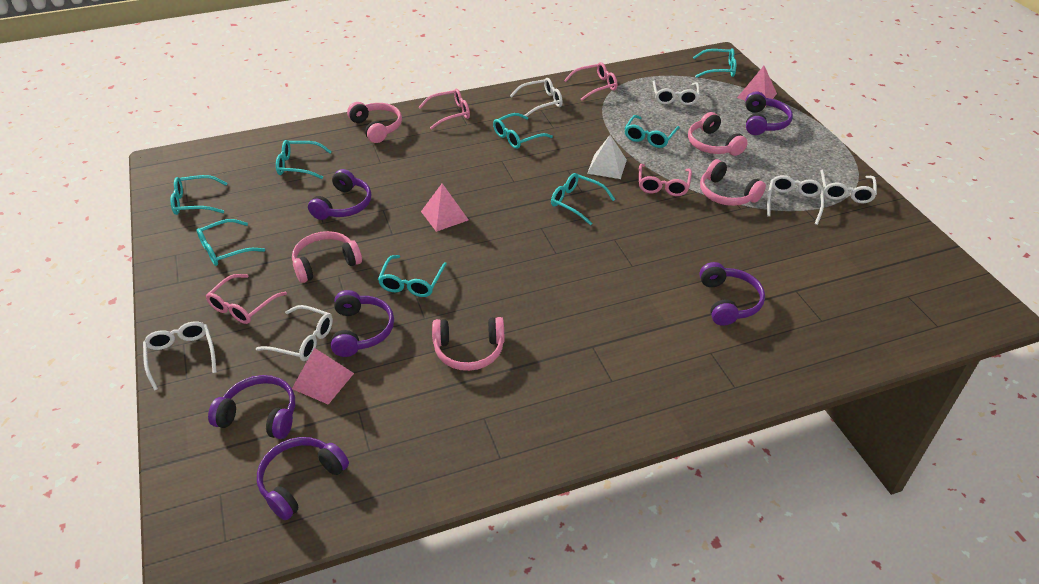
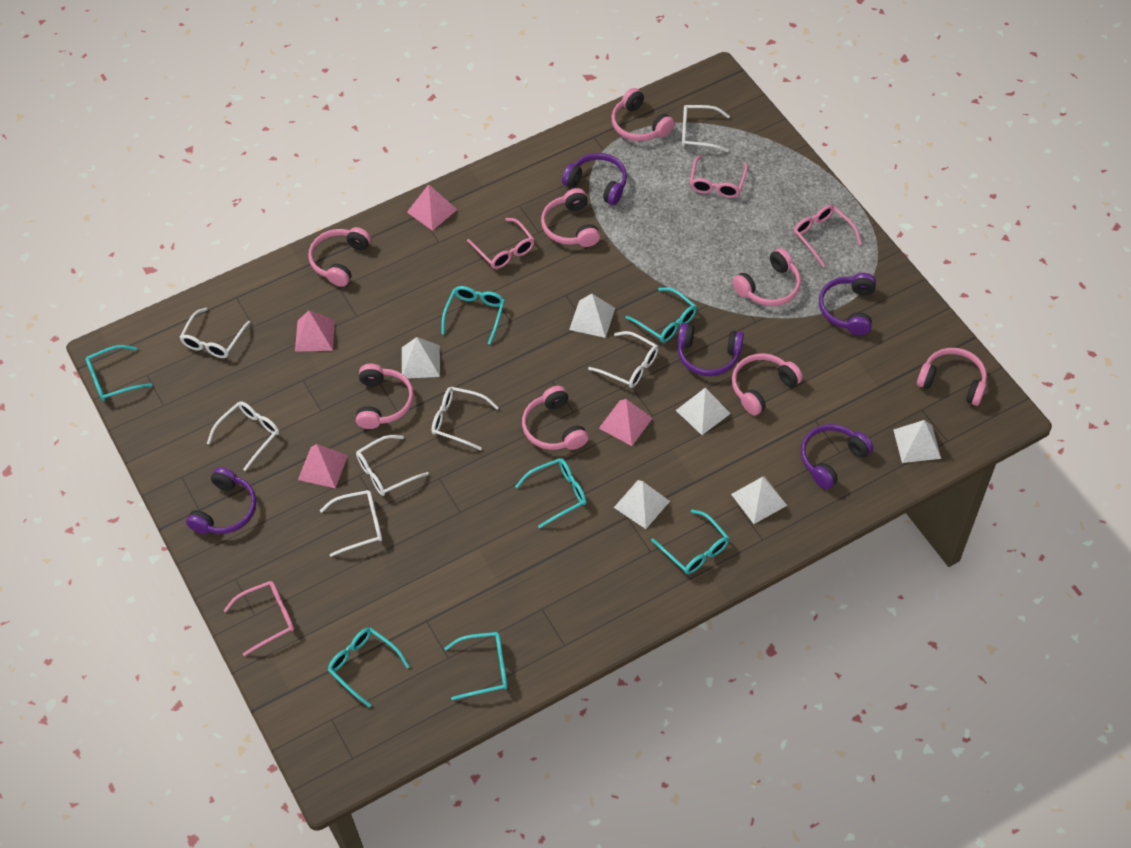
pink headphones: 5 -> 8
pink pyramid: 3 -> 4
purple headphones: 6 -> 5
turquoise glasses: 8 -> 7
white glasses: 6 -> 7
white pyramid: 1 -> 6

